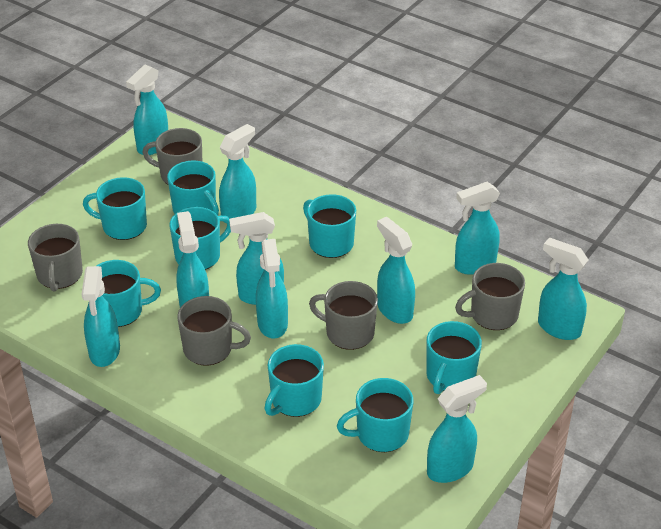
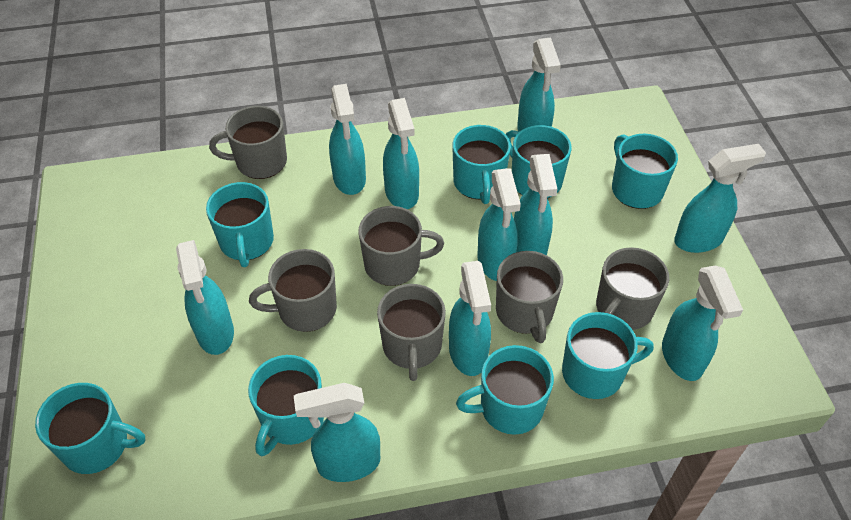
grey mug: 5 -> 6

